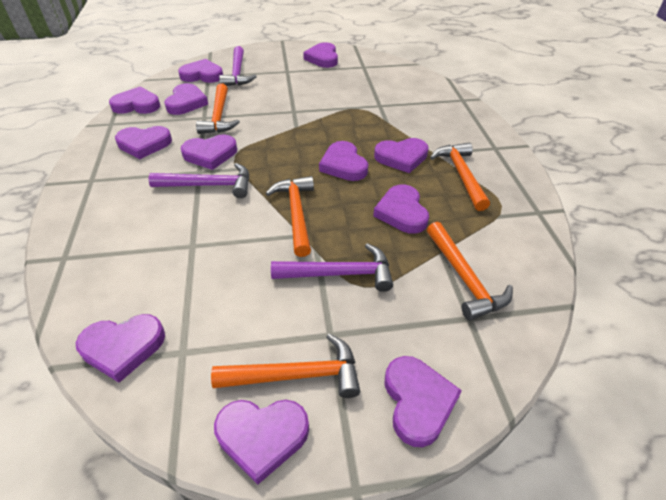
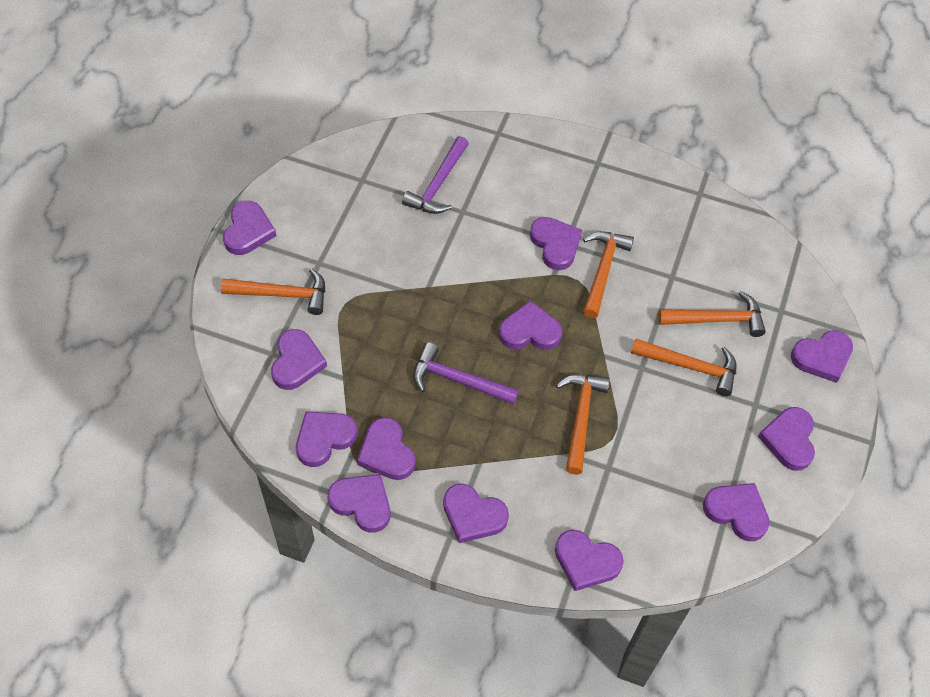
purple hammer: 3 -> 2

